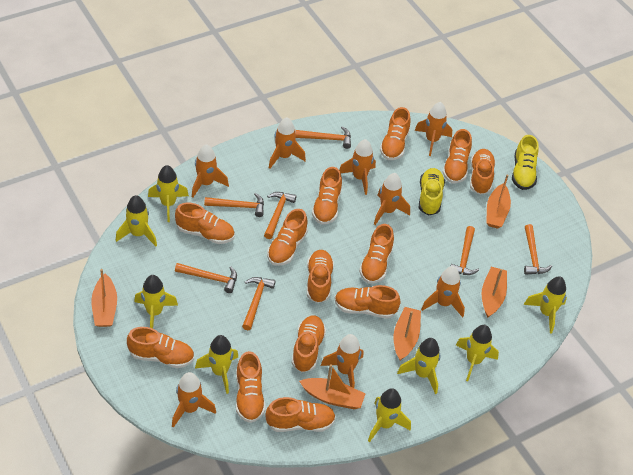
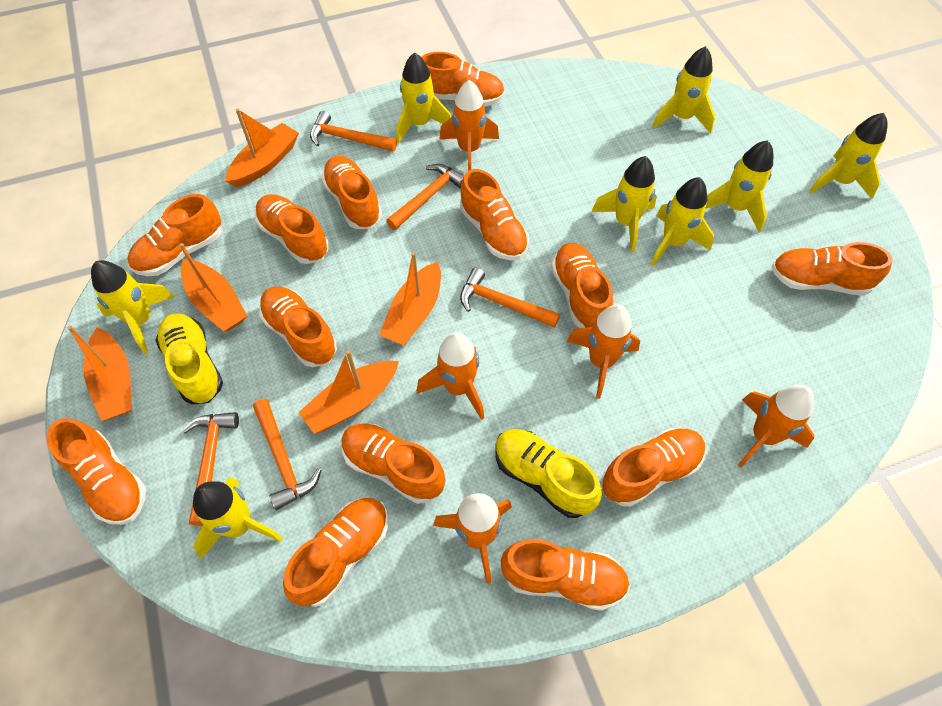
orange hammer: 7 -> 5
orange rocket: 8 -> 5

